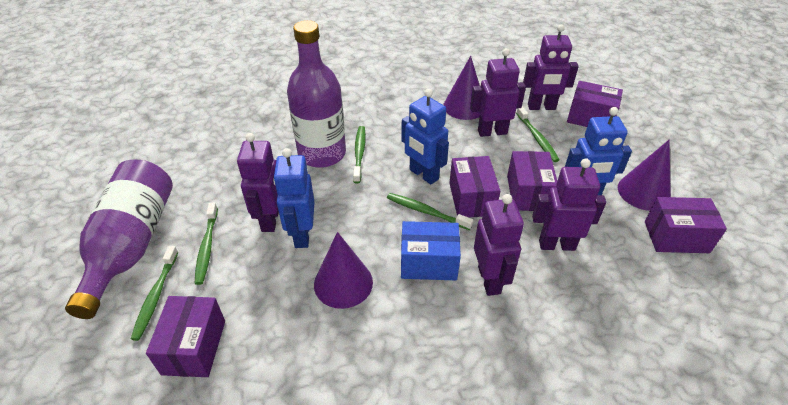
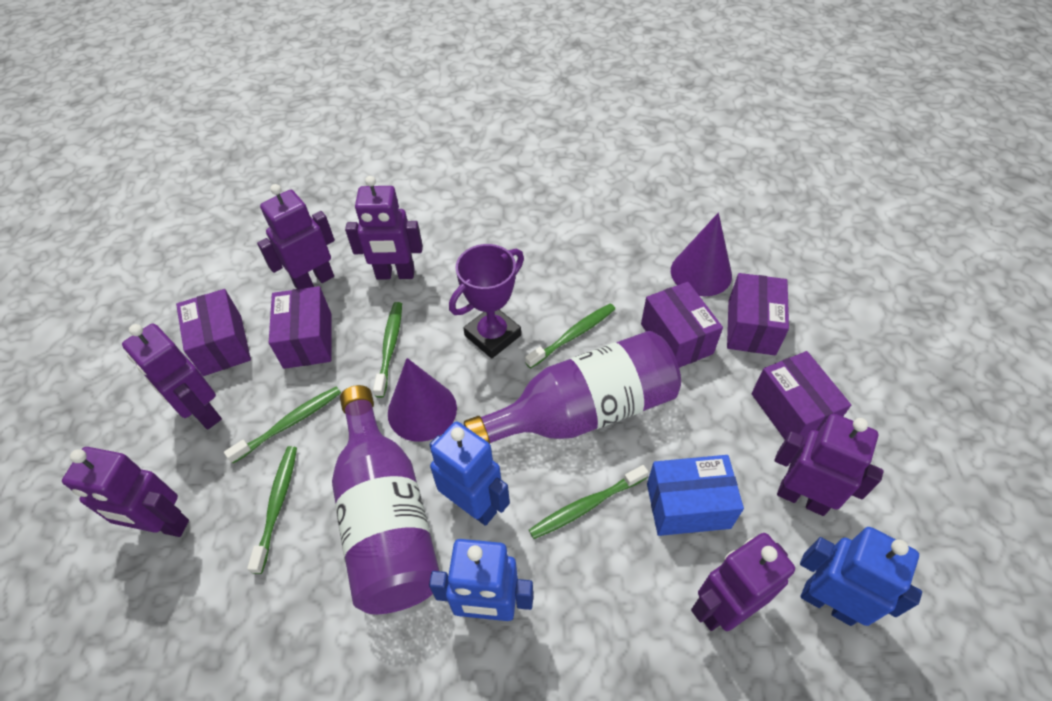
purple cone: 3 -> 2
purple robot: 5 -> 6
purple trophy: 0 -> 1

